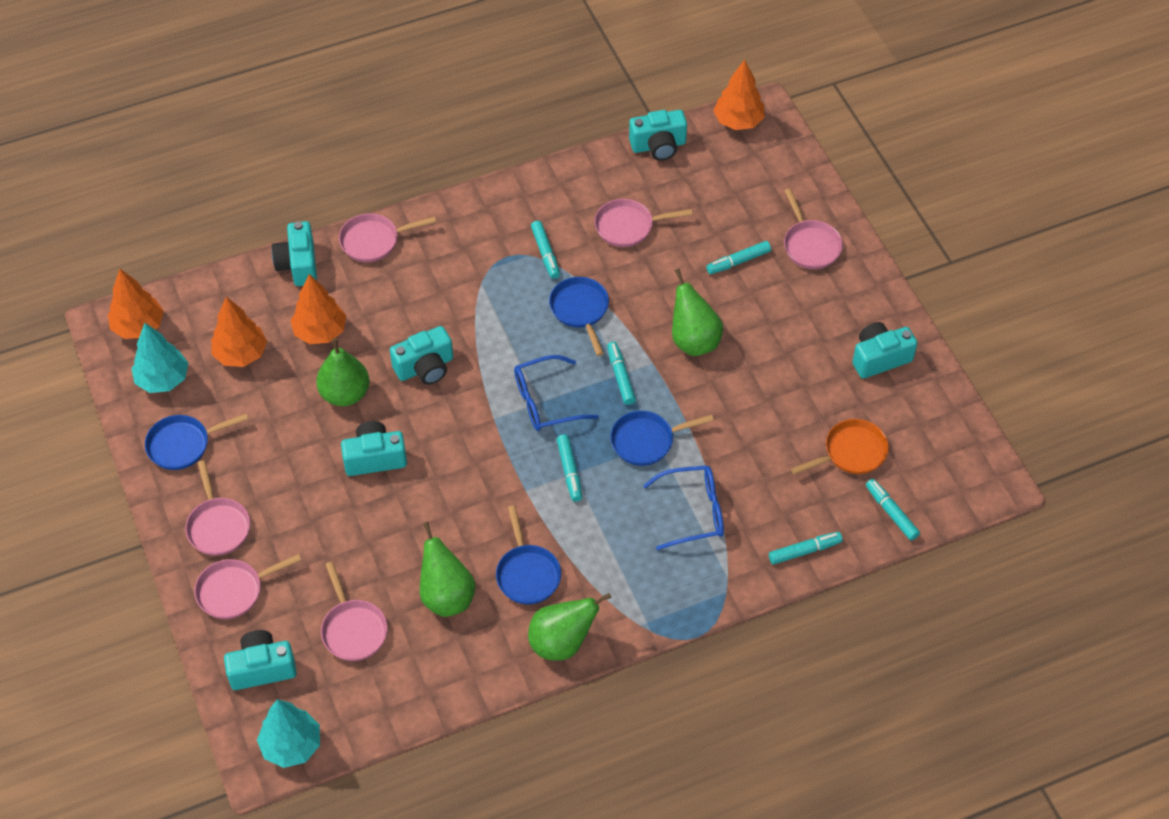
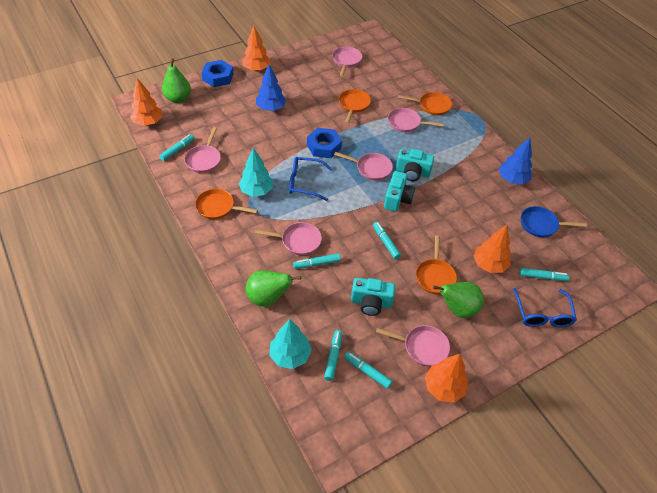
blue nut: 0 -> 2
blue pan: 4 -> 1
blue tree: 0 -> 2
green pear: 4 -> 3
orange pan: 1 -> 4
turquoise camera: 6 -> 3

